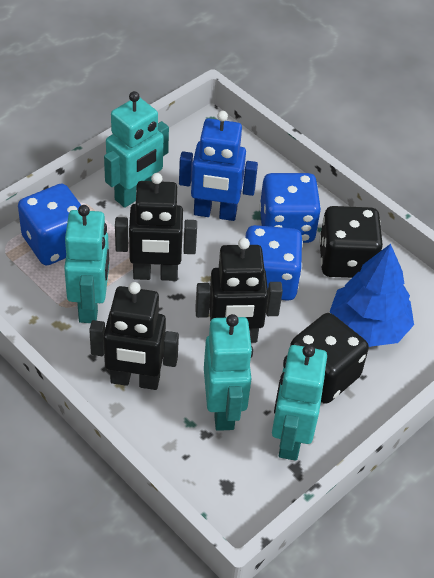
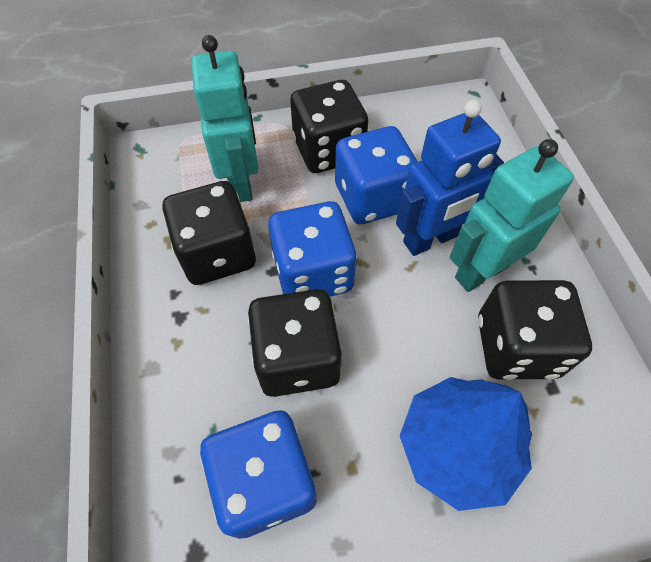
black dice: 2 -> 4
black robot: 3 -> 0
turquoise robot: 4 -> 2

